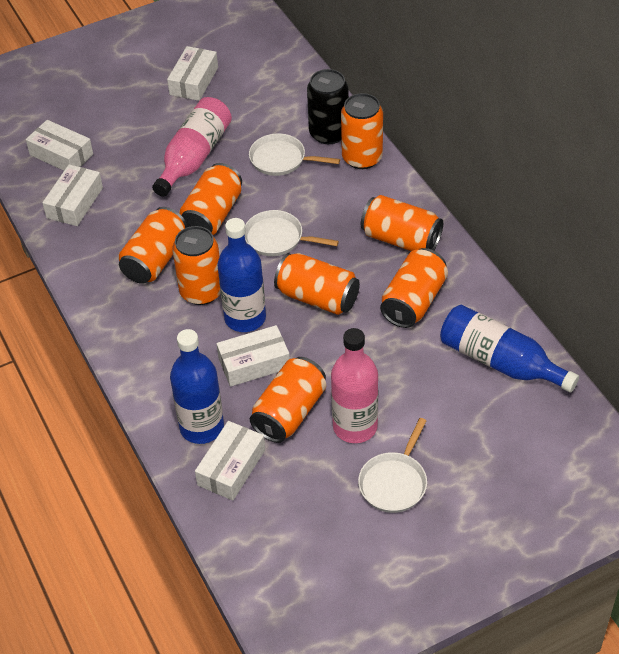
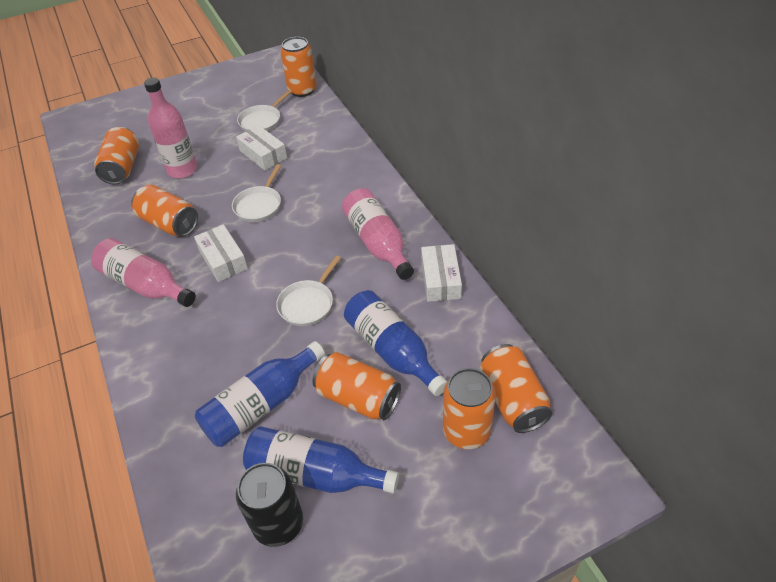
orange can: 8 -> 6
pink bottle: 2 -> 3
white box: 5 -> 3

